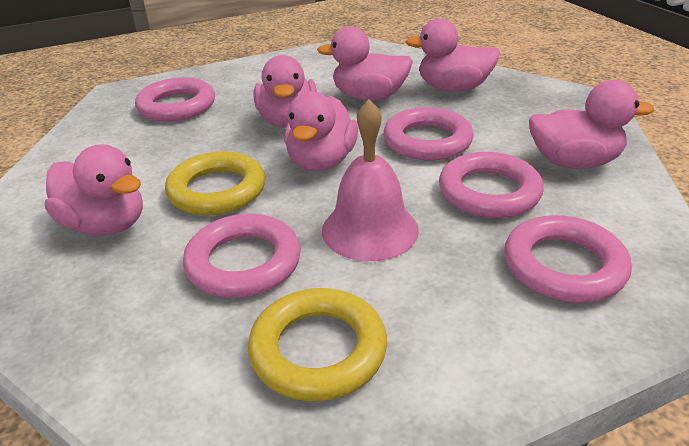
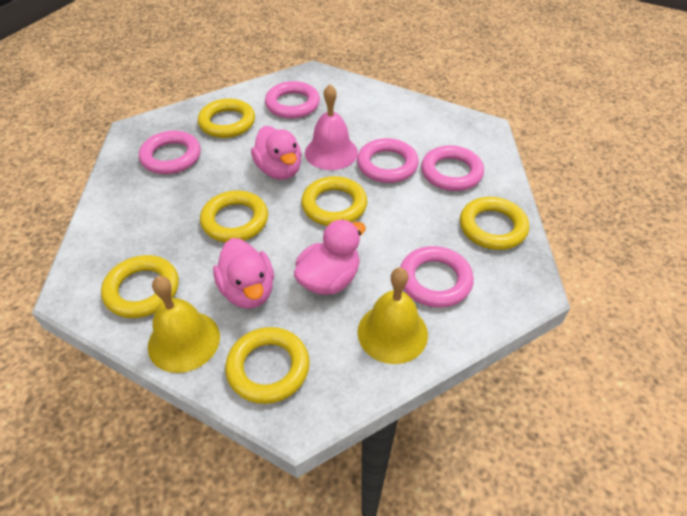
pink duck: 6 -> 3
yellow bell: 0 -> 2
yellow ring: 2 -> 6

